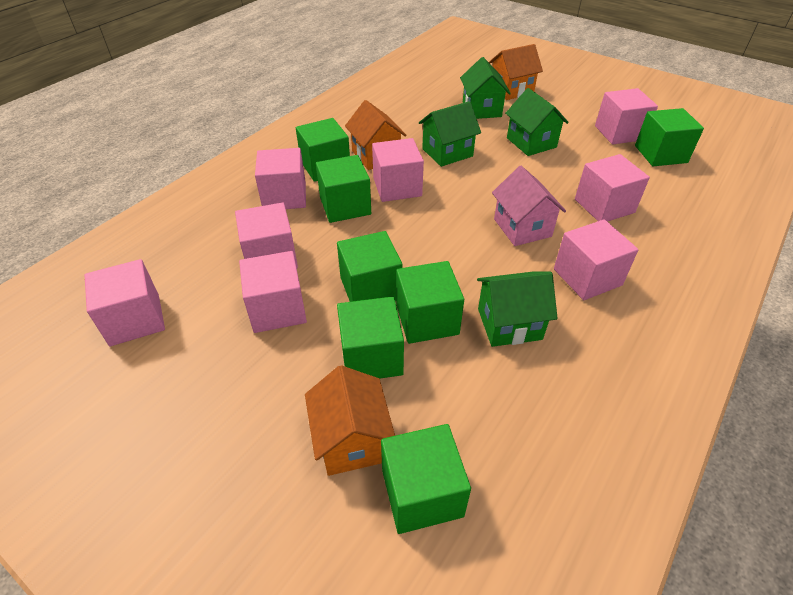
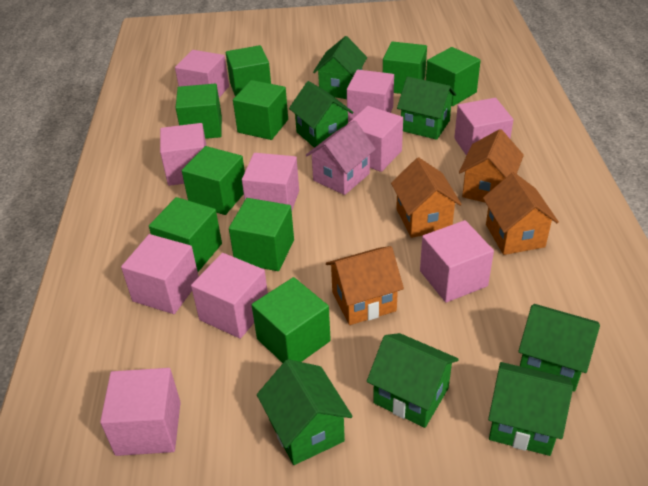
green cube: 7 -> 9
green house: 4 -> 7
orange house: 3 -> 4
pink cube: 8 -> 10

